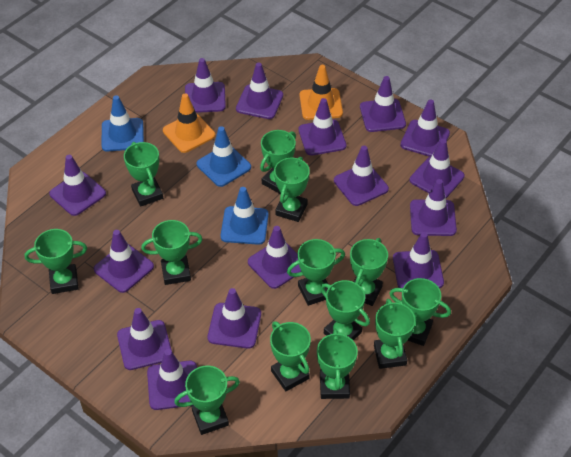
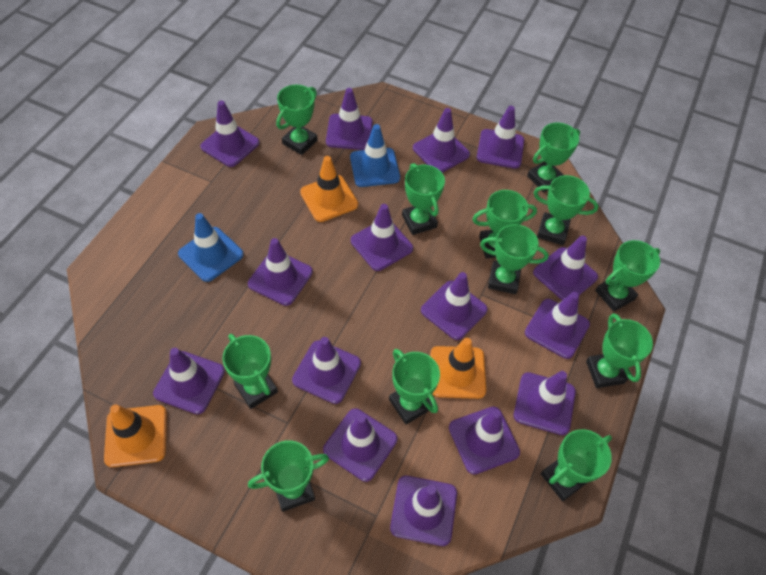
blue traffic cone: 3 -> 2
green trophy: 13 -> 12
orange traffic cone: 2 -> 3

